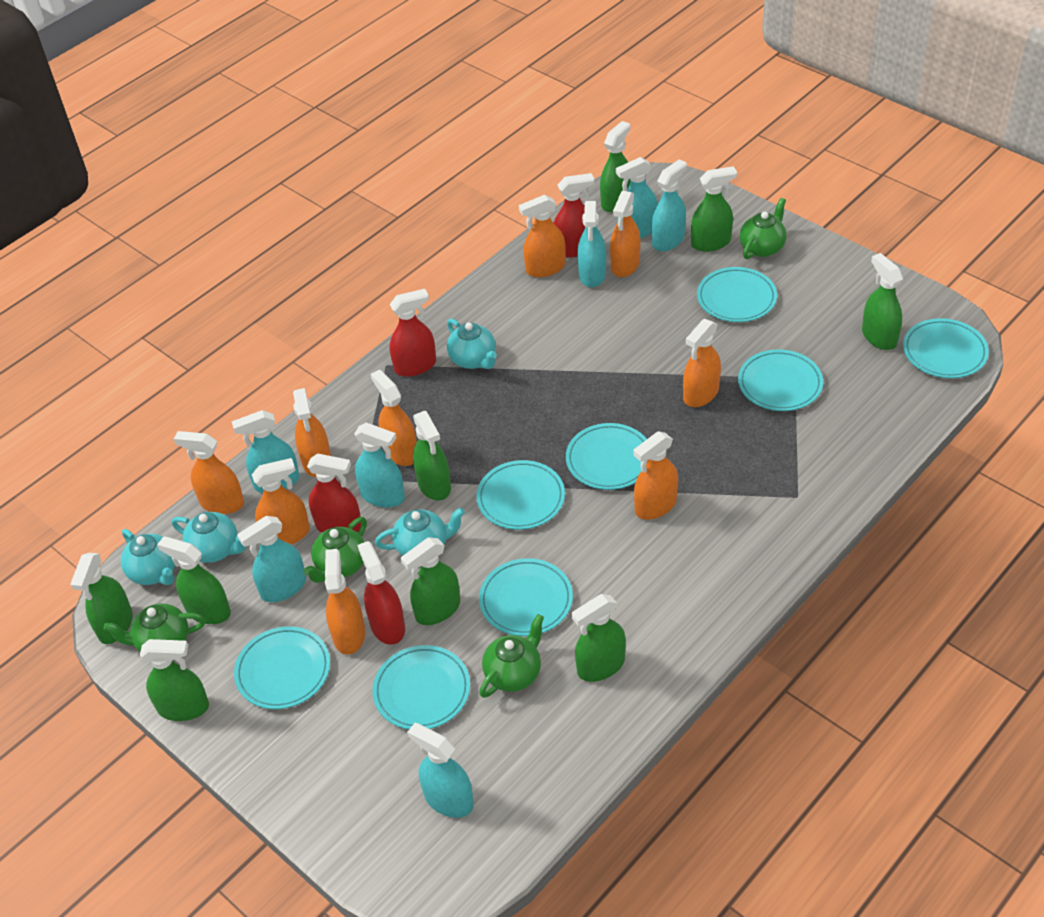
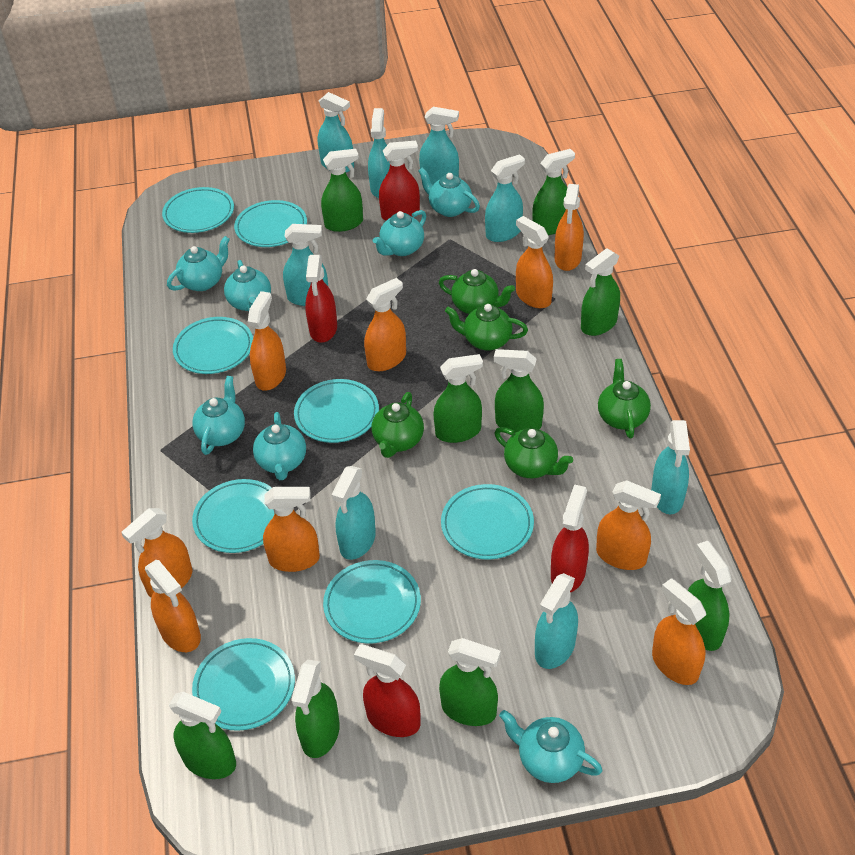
green teapot: 4 -> 5
turquoise spray bottle: 7 -> 8
turquoise teapot: 4 -> 7

